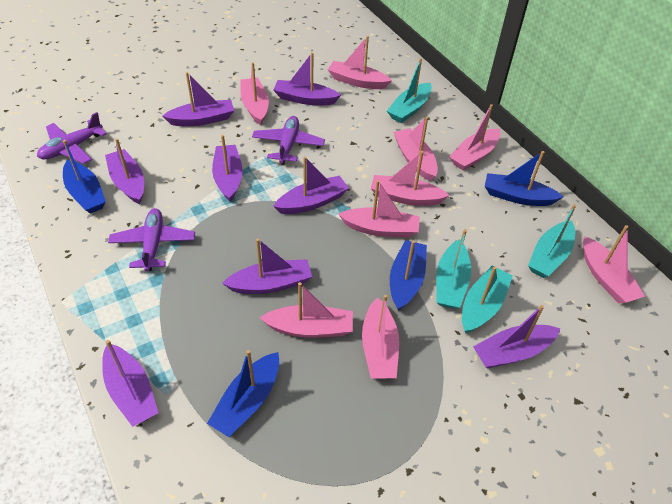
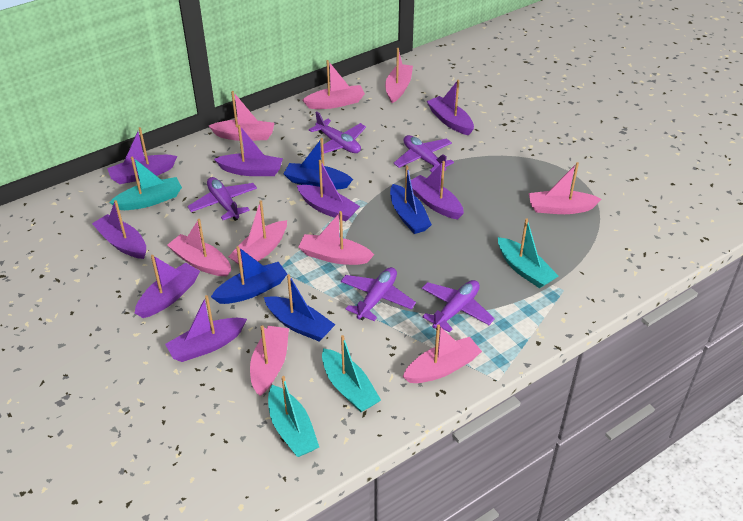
purple plane: 3 -> 5

